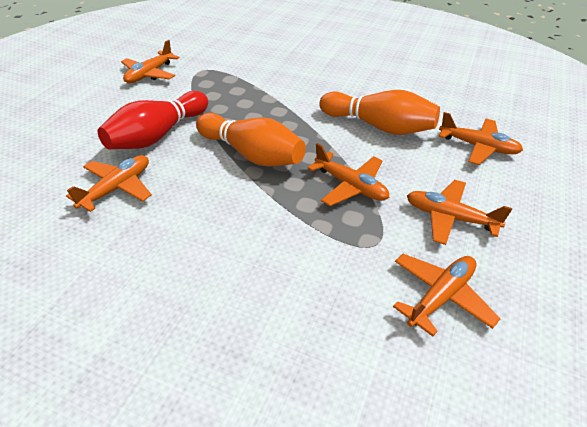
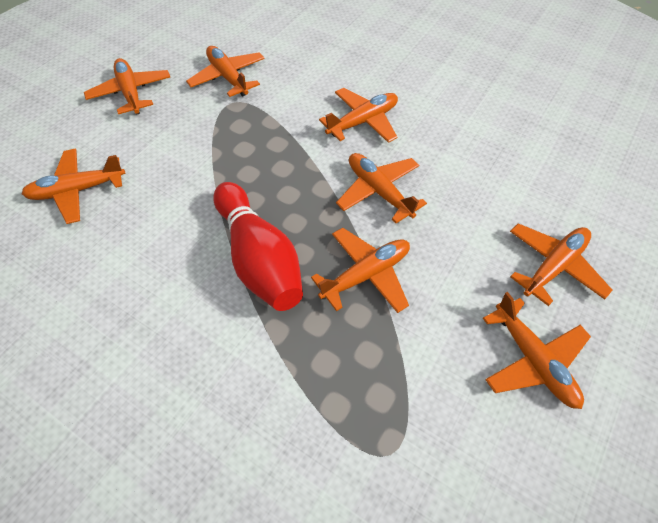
orange bowling pin: 2 -> 0
orange plane: 6 -> 8

